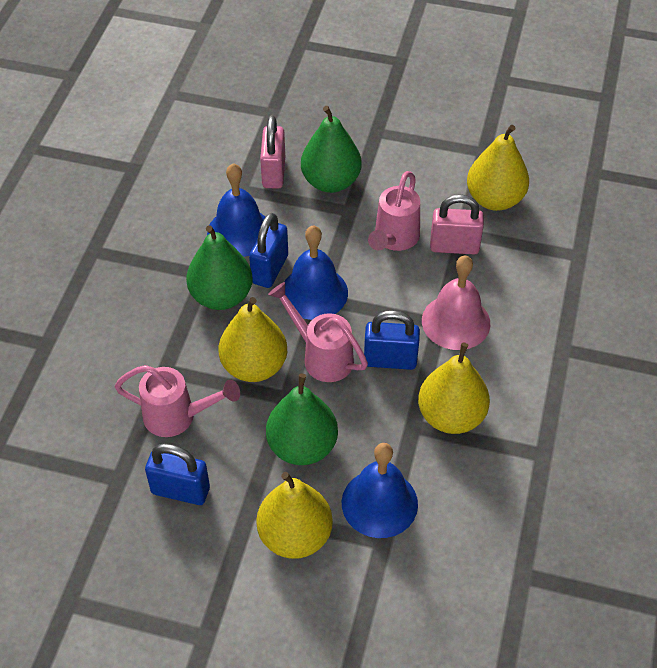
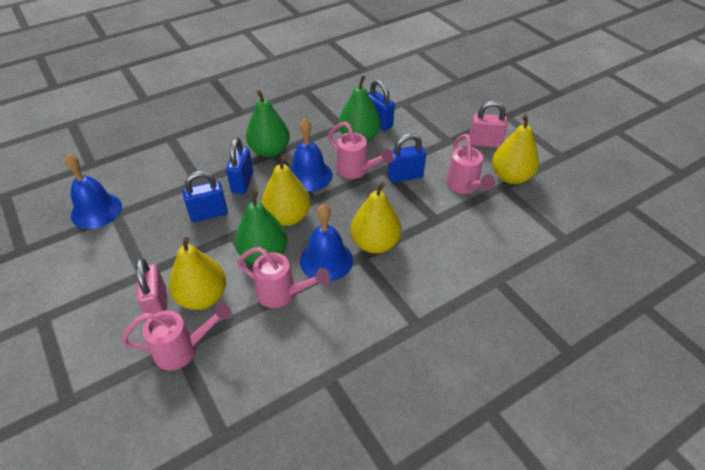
blue padlock: 3 -> 4
pink bell: 1 -> 0
pink watering can: 3 -> 4

